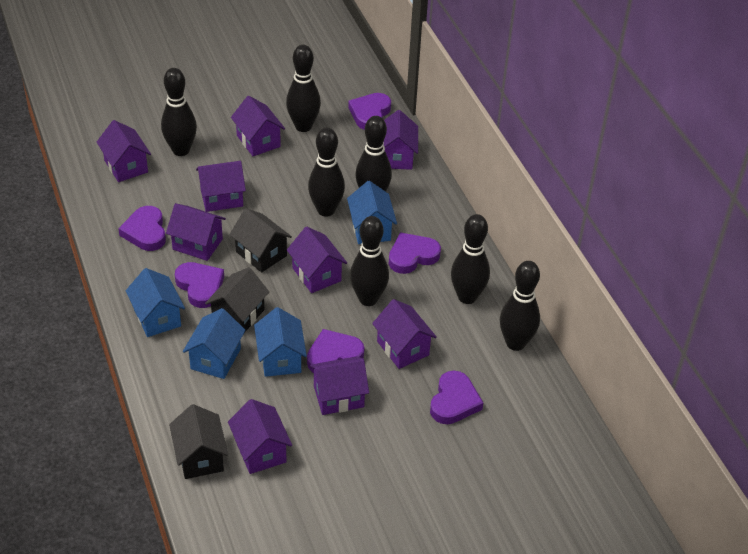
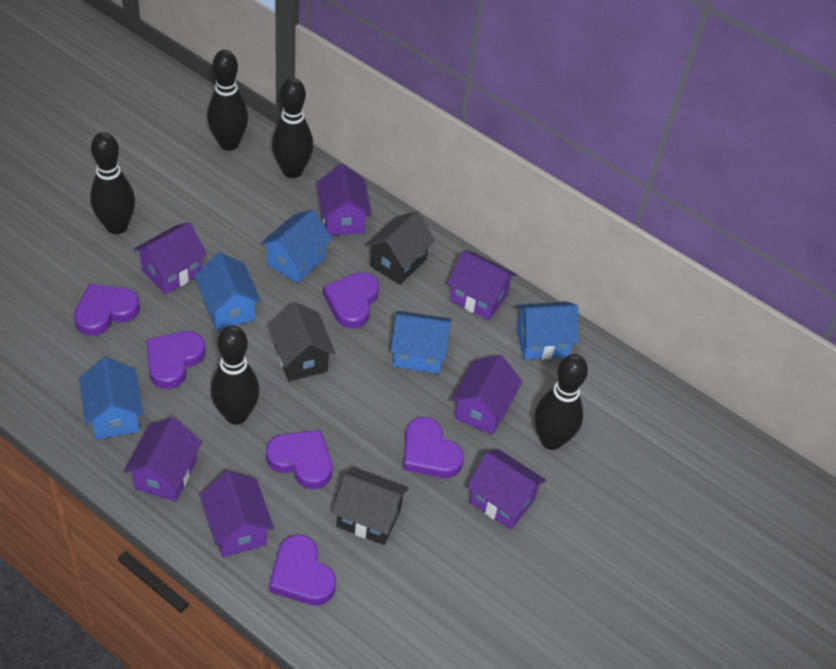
black bowling pin: 7 -> 5
blue house: 4 -> 5
purple house: 9 -> 7

